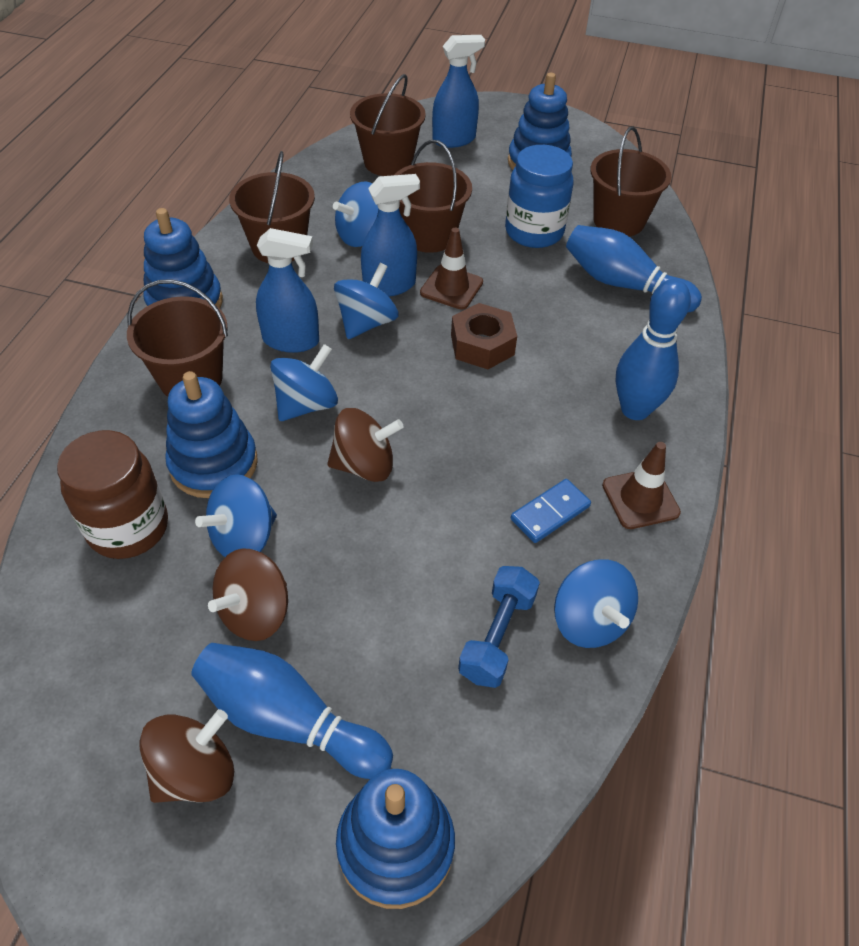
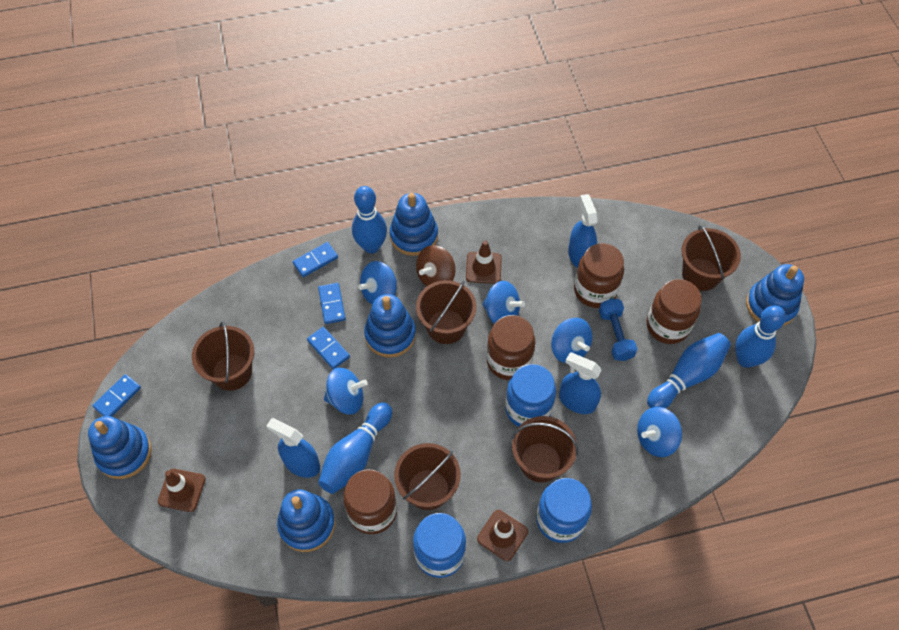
blue bowling pin: 3 -> 4
blue domino: 1 -> 4
blue jar: 1 -> 3
blue stacking toy: 4 -> 5
brown jar: 1 -> 4
brown nut: 1 -> 0
brown spinning top: 3 -> 1
brown traffic cone: 2 -> 3

